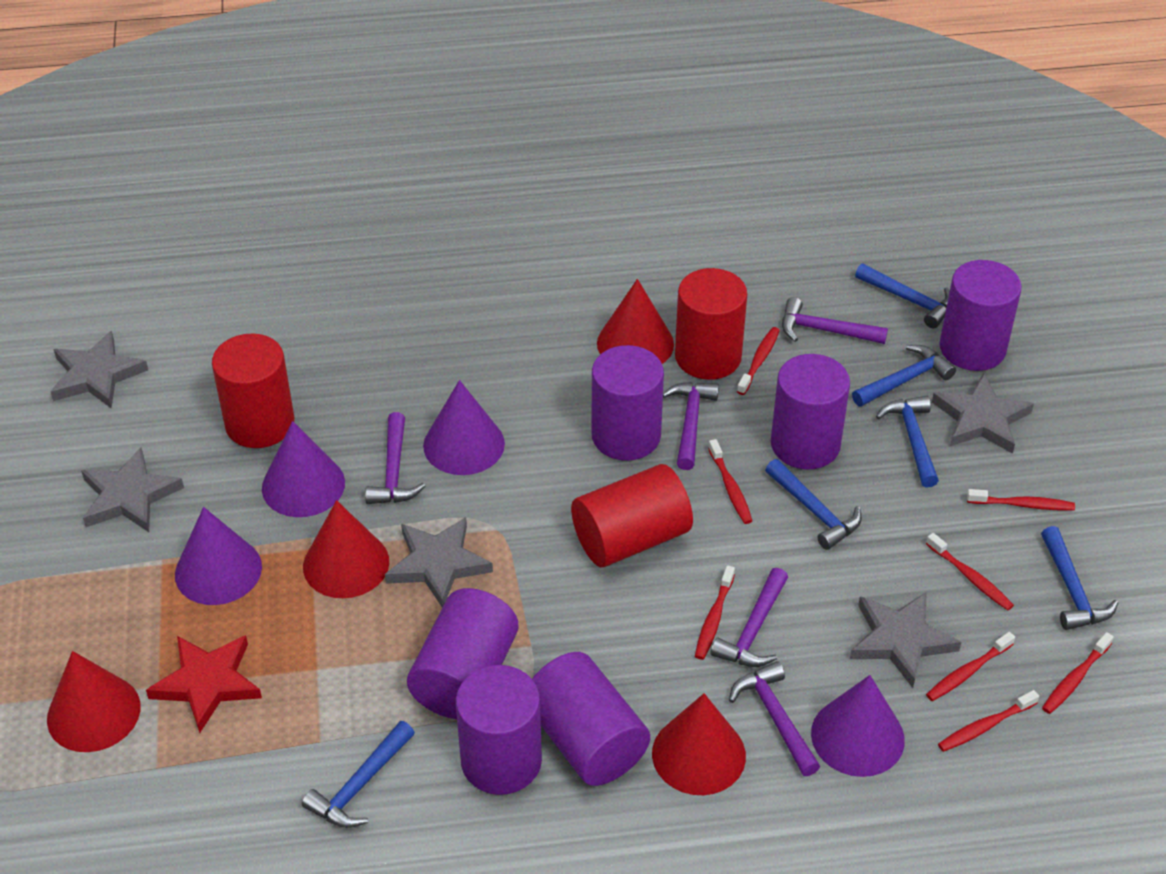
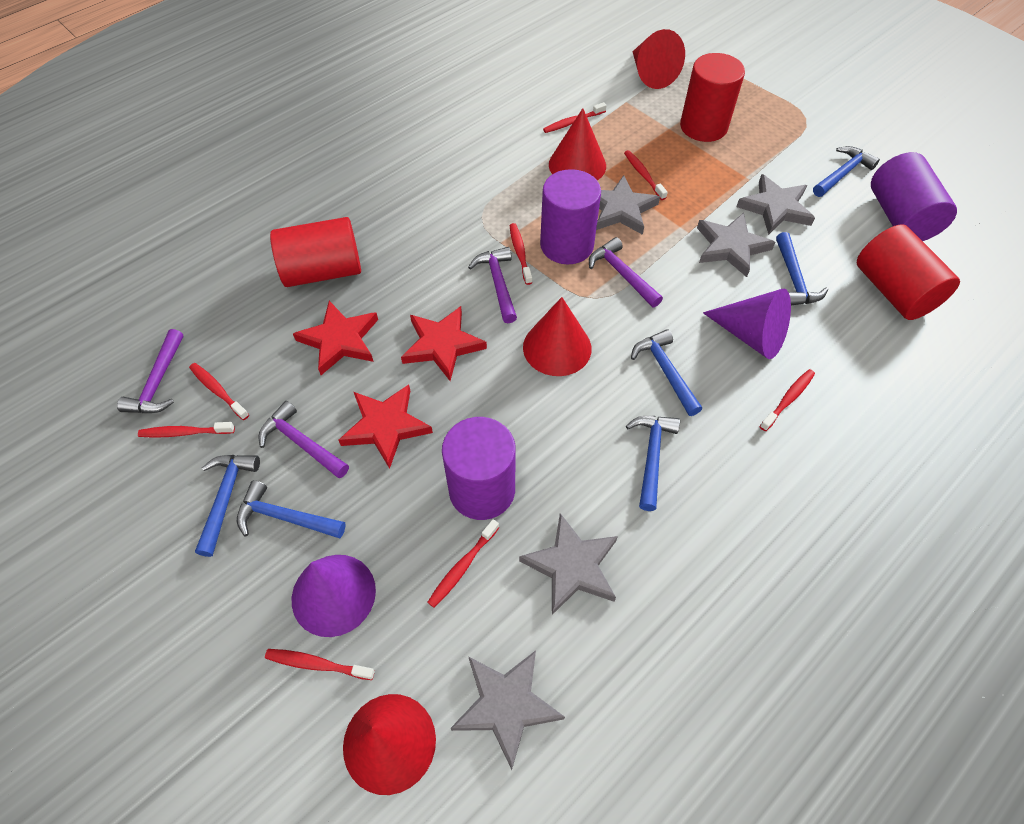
purple cone: 4 -> 2
purple cylinder: 6 -> 3
purple hammer: 5 -> 4
red star: 1 -> 3

